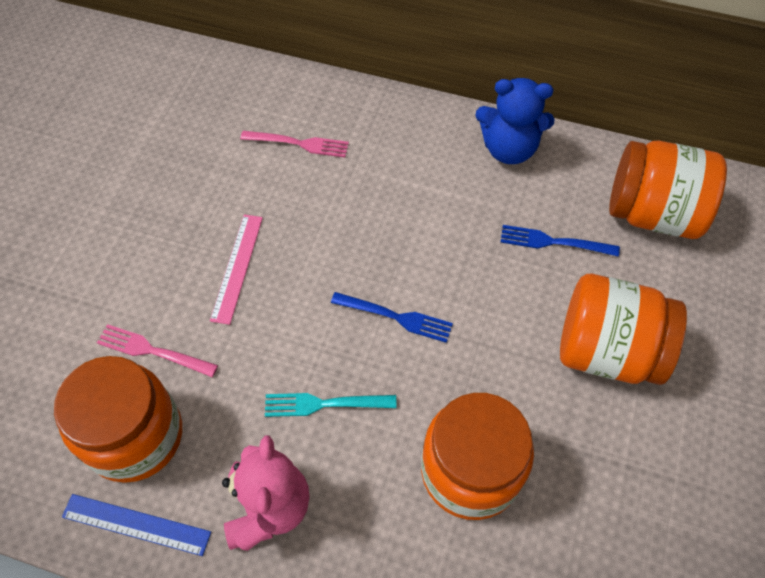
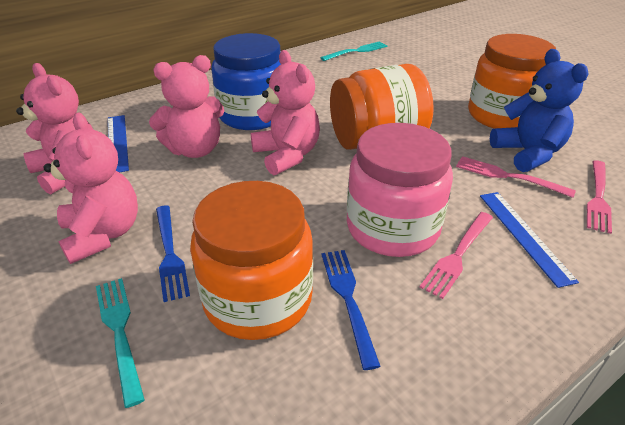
blue jar: 0 -> 1
blue ruler: 1 -> 2
orange jar: 4 -> 3
pink fork: 2 -> 3
pink jar: 0 -> 1
pink ruler: 1 -> 0
pink teddy bear: 1 -> 4
turquoise fork: 1 -> 2

